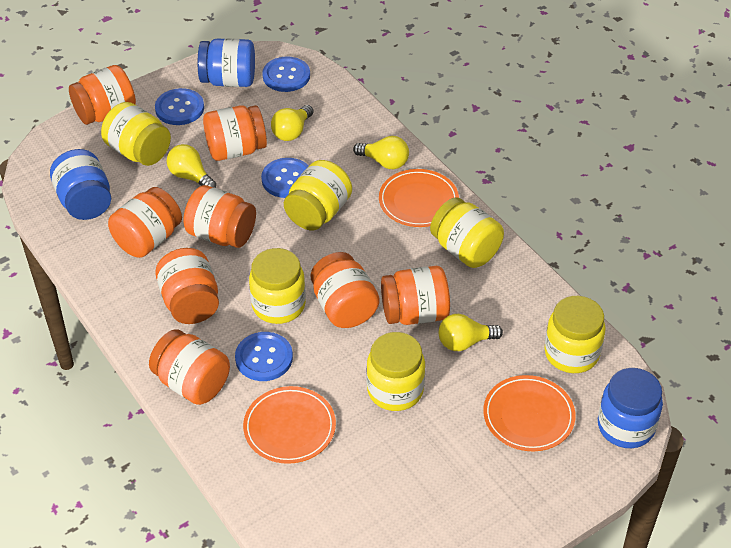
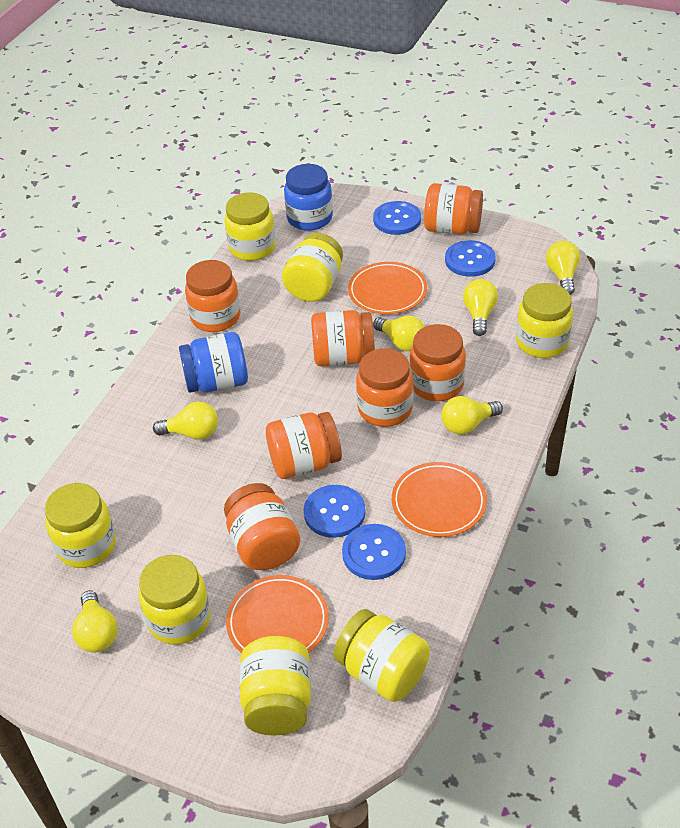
blue jar: 3 -> 2
orange jar: 8 -> 7
yellow jar: 6 -> 7
yellow light bulb: 4 -> 6

